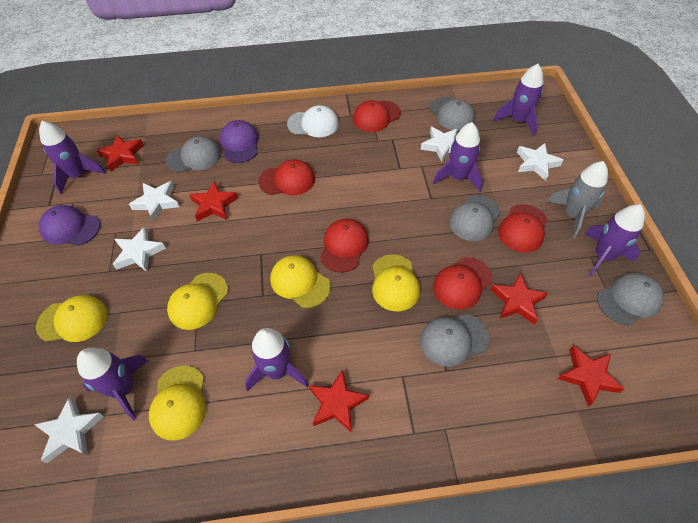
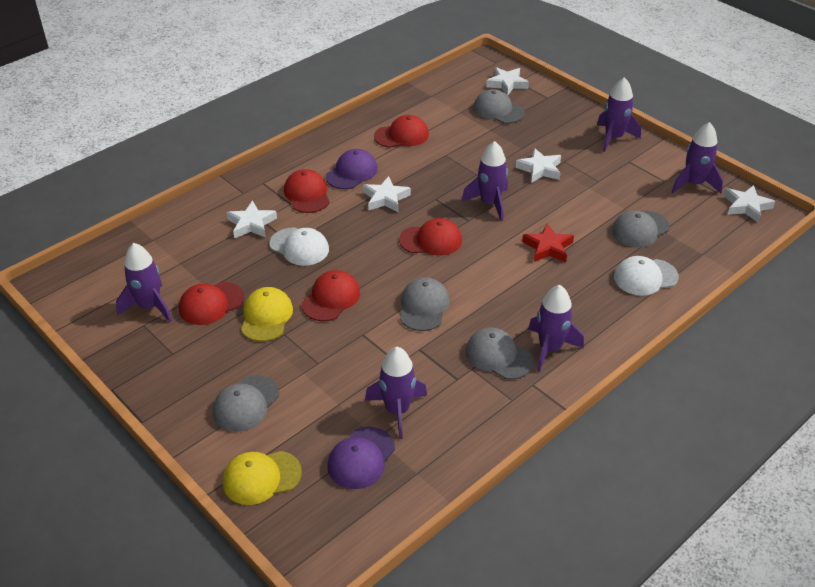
grey rocket: 1 -> 0
red star: 5 -> 1
white cap: 1 -> 2
yellow cap: 5 -> 2

